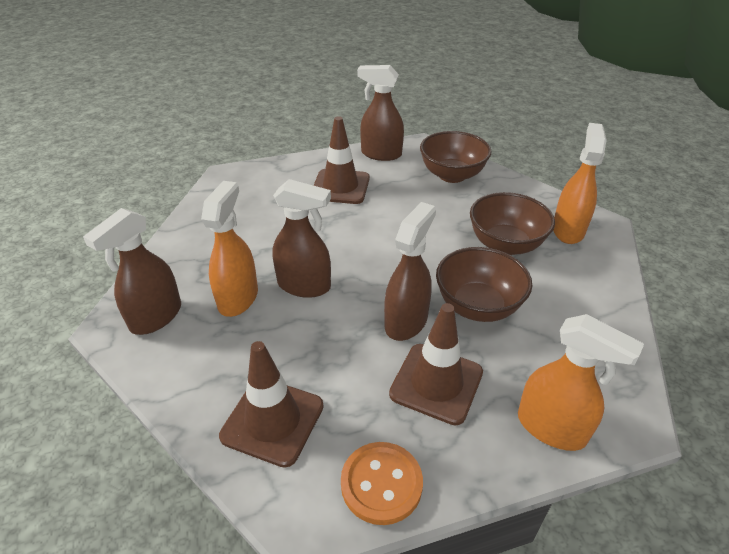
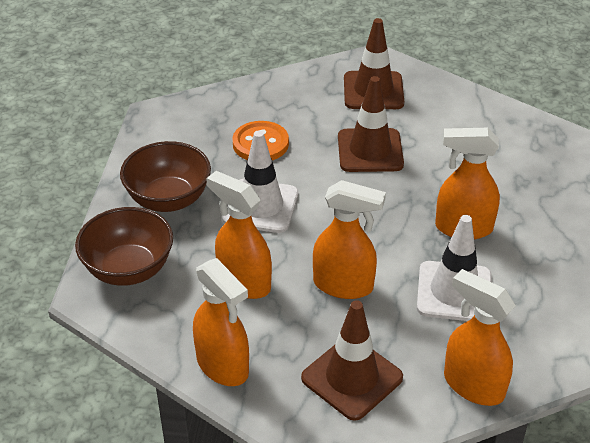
brown bowl: 3 -> 2
brown spray bottle: 4 -> 0
orange spray bottle: 3 -> 5
white traffic cone: 0 -> 2

